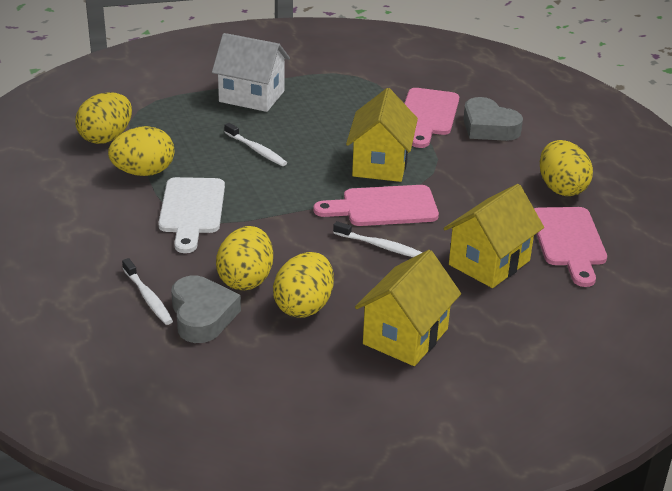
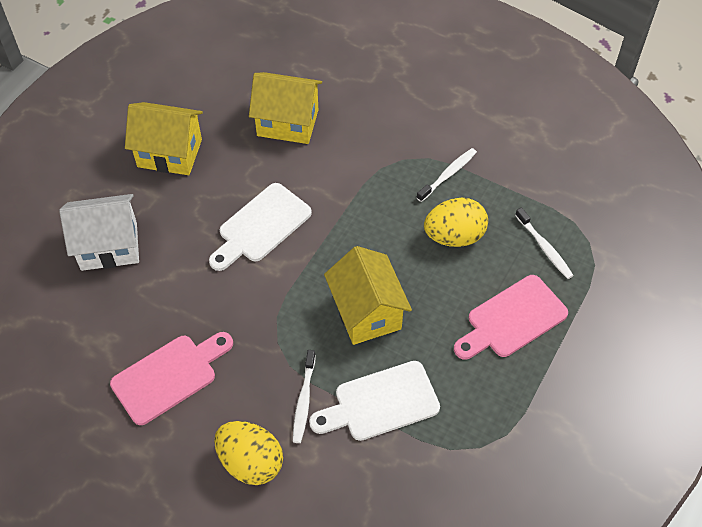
grey heart: 2 -> 0
pink cutting board: 3 -> 2
white cutting board: 1 -> 2
yellow egg: 5 -> 2

